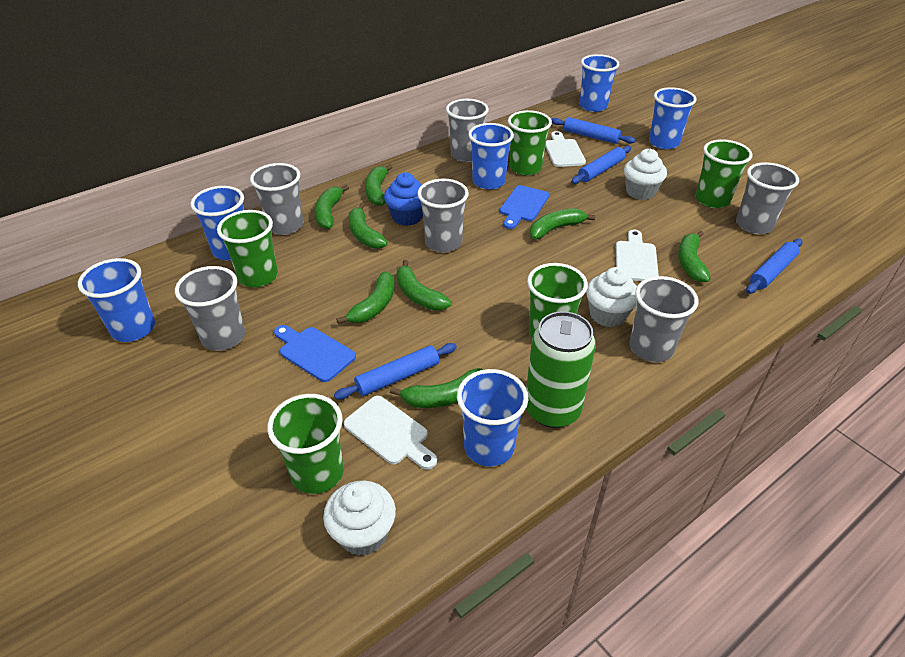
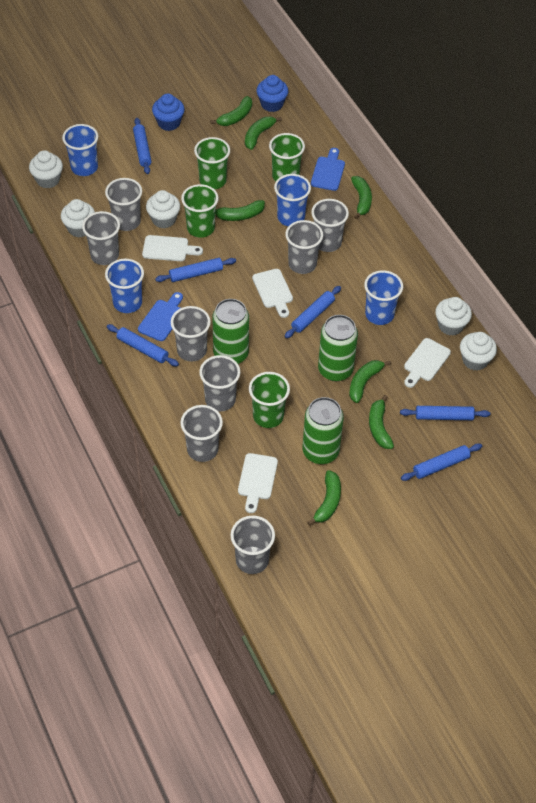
blue cup: 6 -> 4
blue cupcake: 1 -> 2
blue rolling pin: 4 -> 6
green banana: 8 -> 7
green can: 1 -> 3
green cup: 5 -> 4
grey cup: 6 -> 8
white cupcake: 3 -> 5
white cutting board: 3 -> 4

